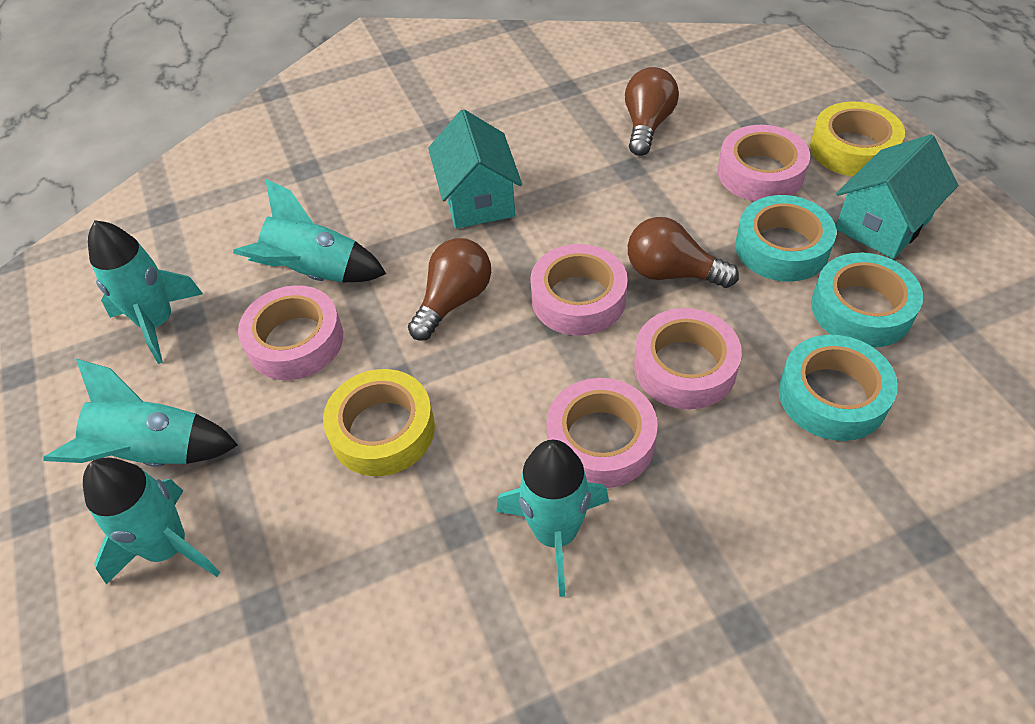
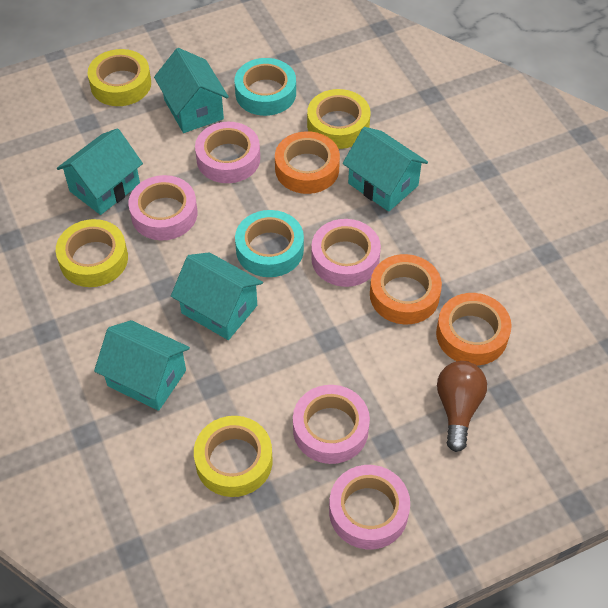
brown light bulb: 3 -> 1
orange tape: 0 -> 3
turquoise house: 2 -> 5
turquoise rocket: 5 -> 0
turquoise tape: 3 -> 2
yellow tape: 2 -> 4

